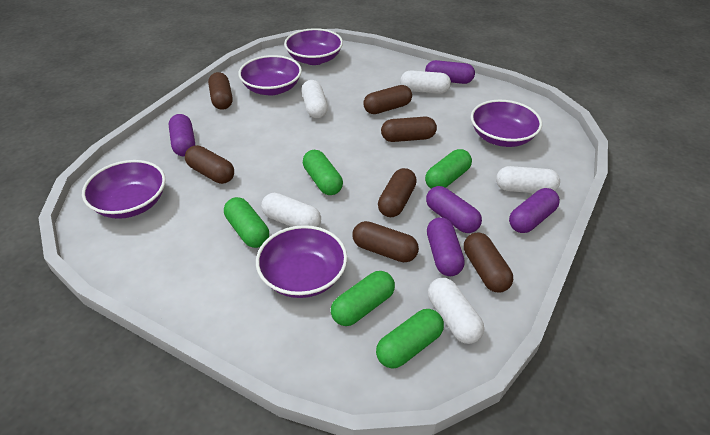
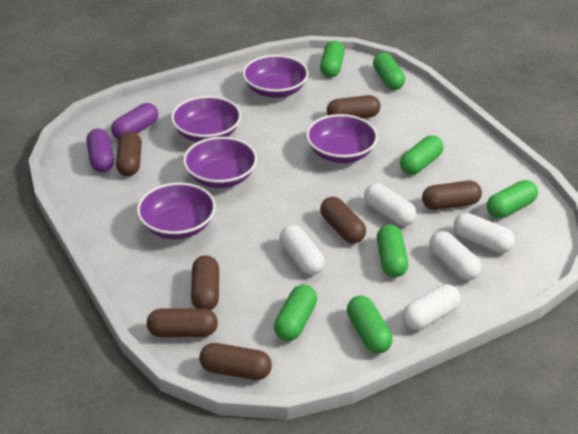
green capsule: 5 -> 7
purple capsule: 5 -> 2

